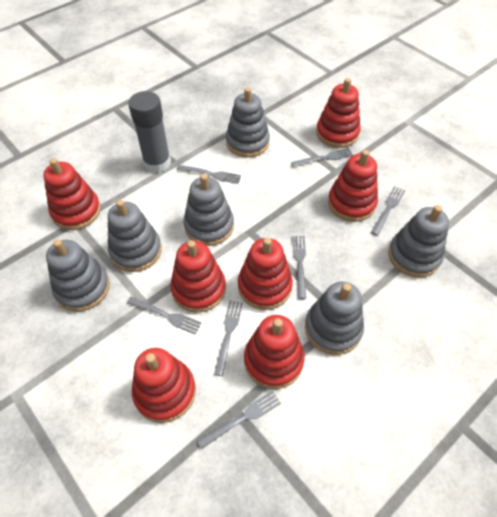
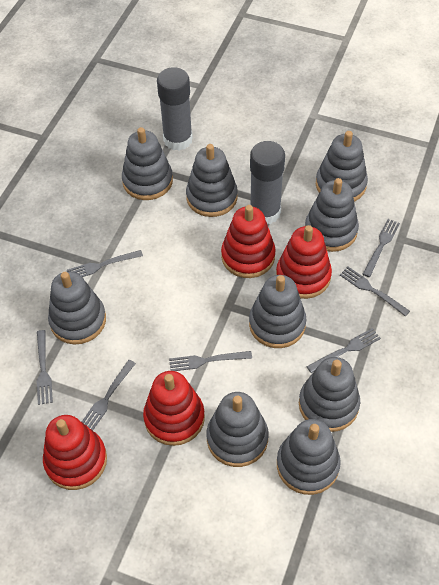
grey glue stick: 1 -> 2
grey stacking toy: 6 -> 9
red stacking toy: 7 -> 4

